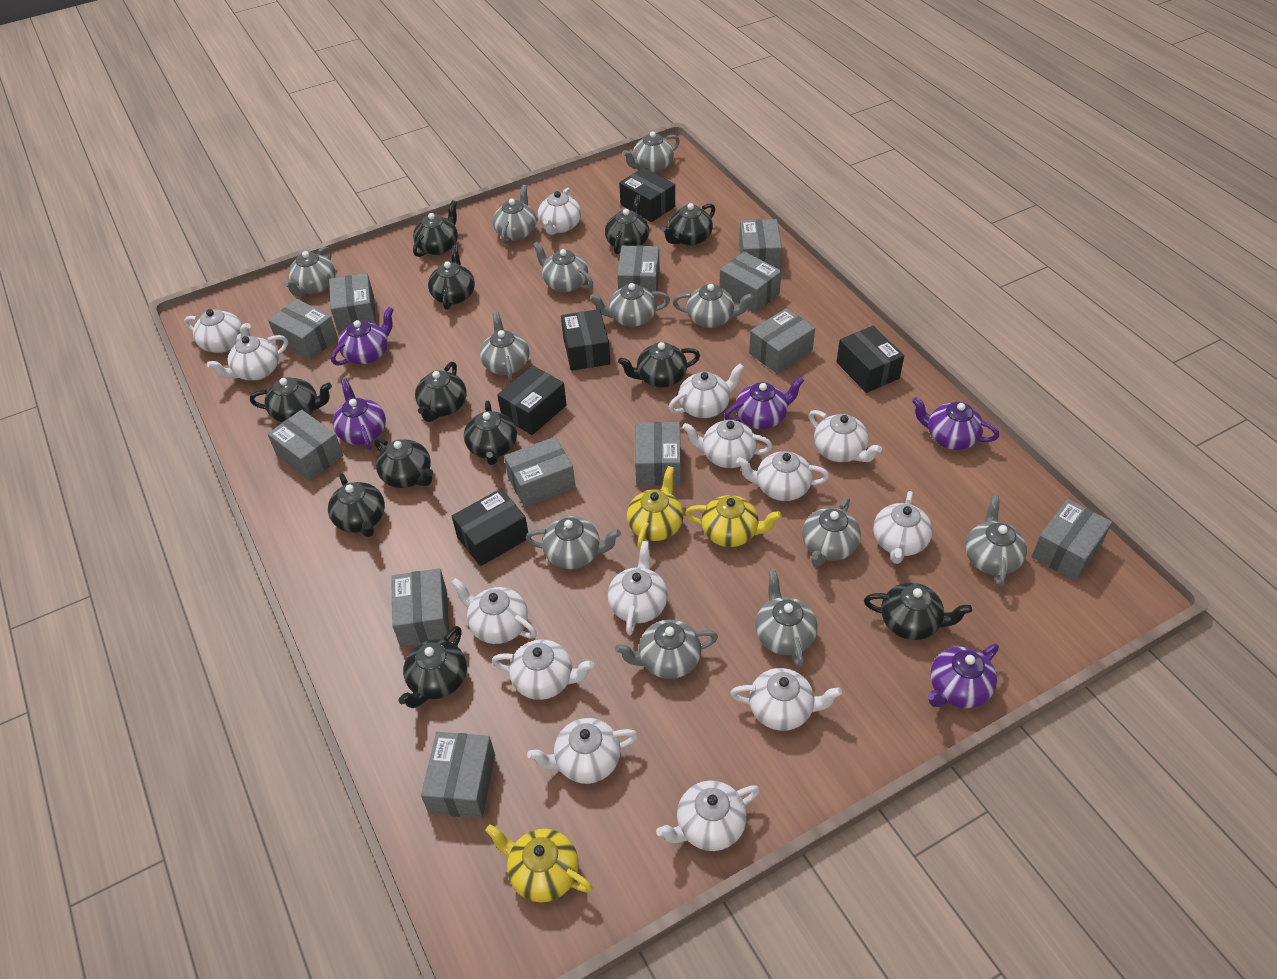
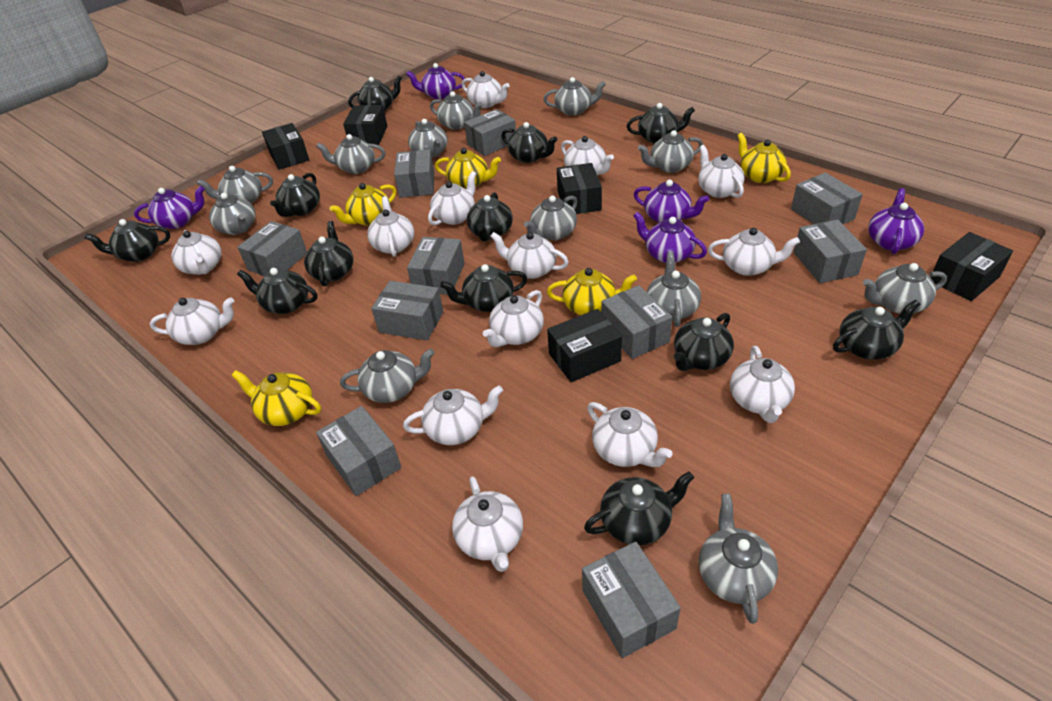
grey box: 12 -> 10
yellow teapot: 3 -> 5

